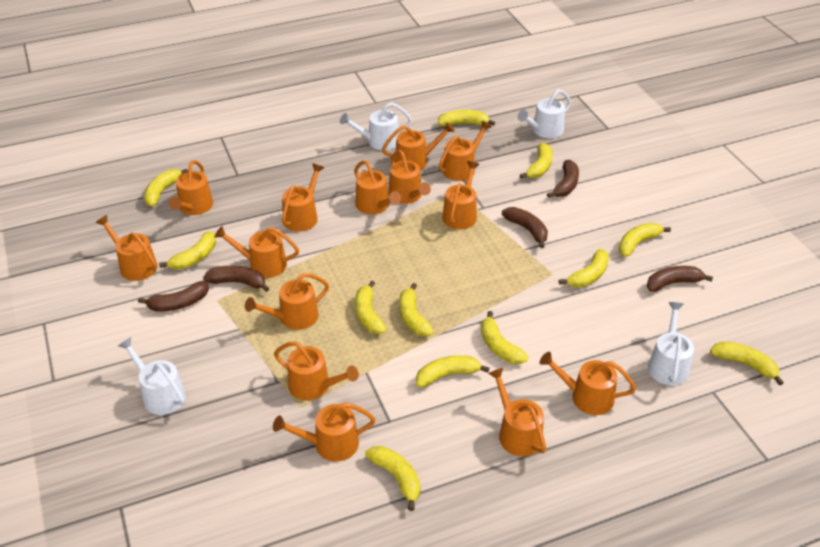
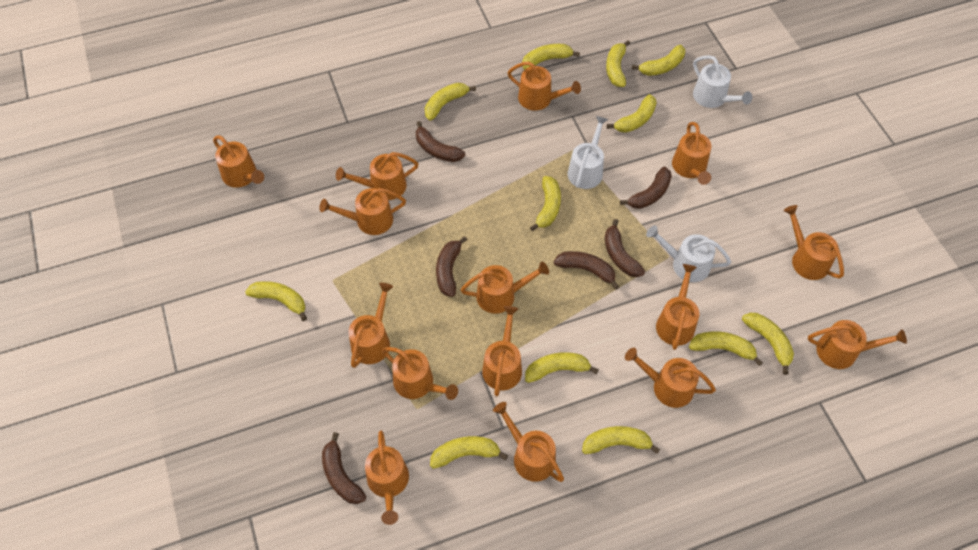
brown banana: 5 -> 6
orange watering can: 14 -> 15
white watering can: 4 -> 3

